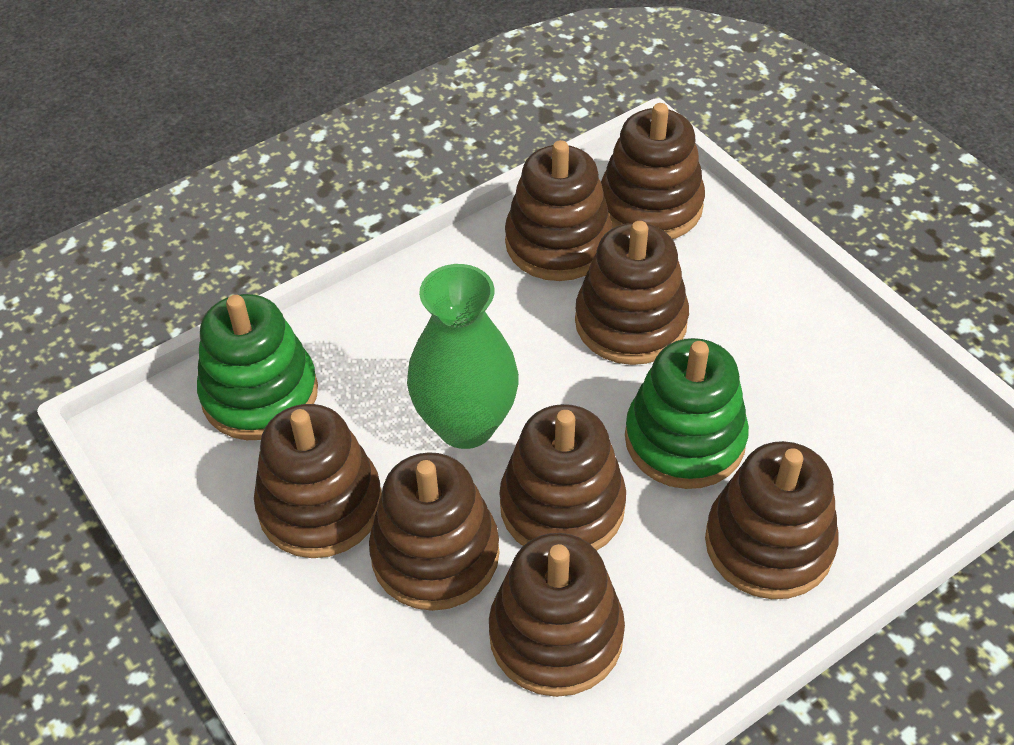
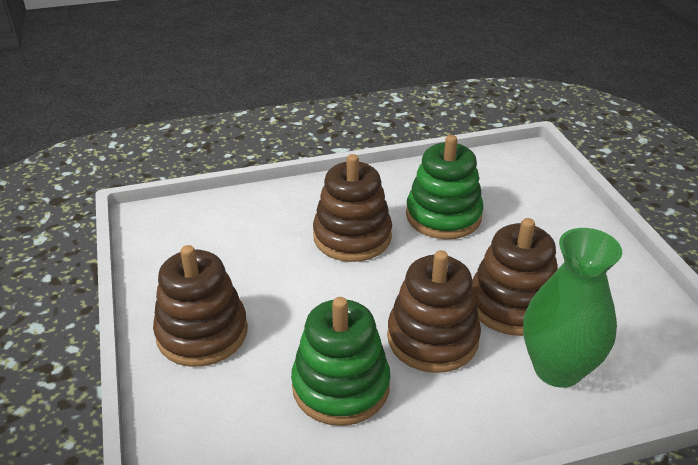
brown stacking toy: 8 -> 4

